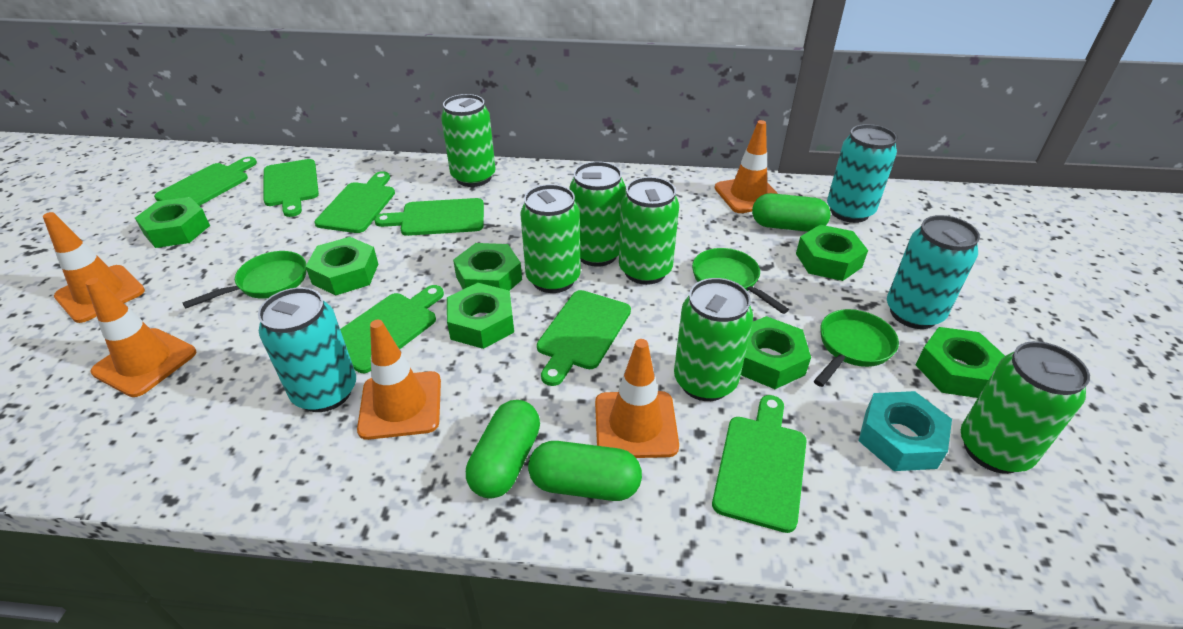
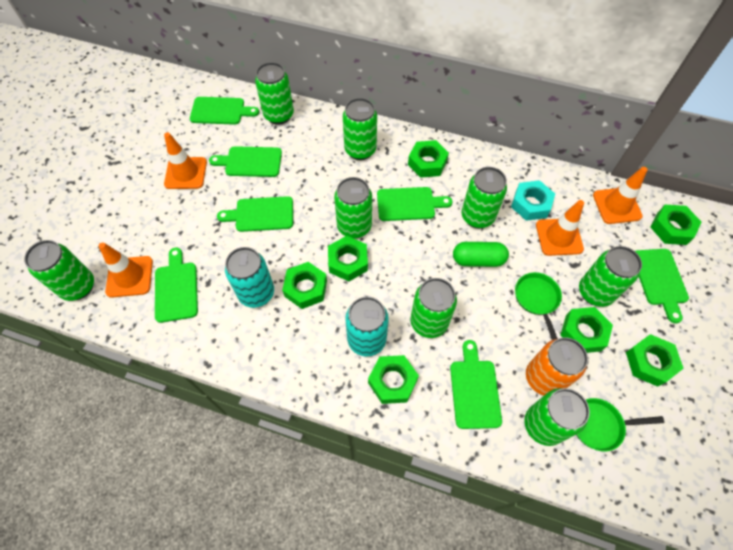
green can: 6 -> 8
green capsule: 3 -> 1
green pan: 3 -> 2
orange can: 0 -> 1
orange traffic cone: 5 -> 4
turquoise can: 3 -> 2

